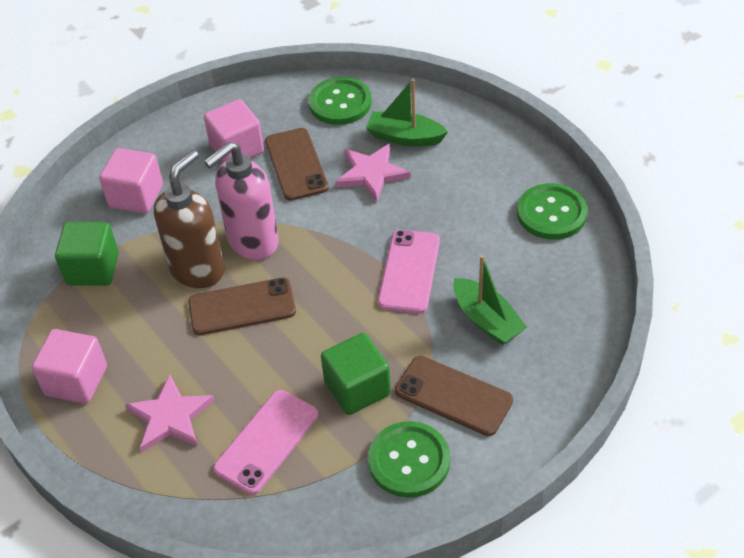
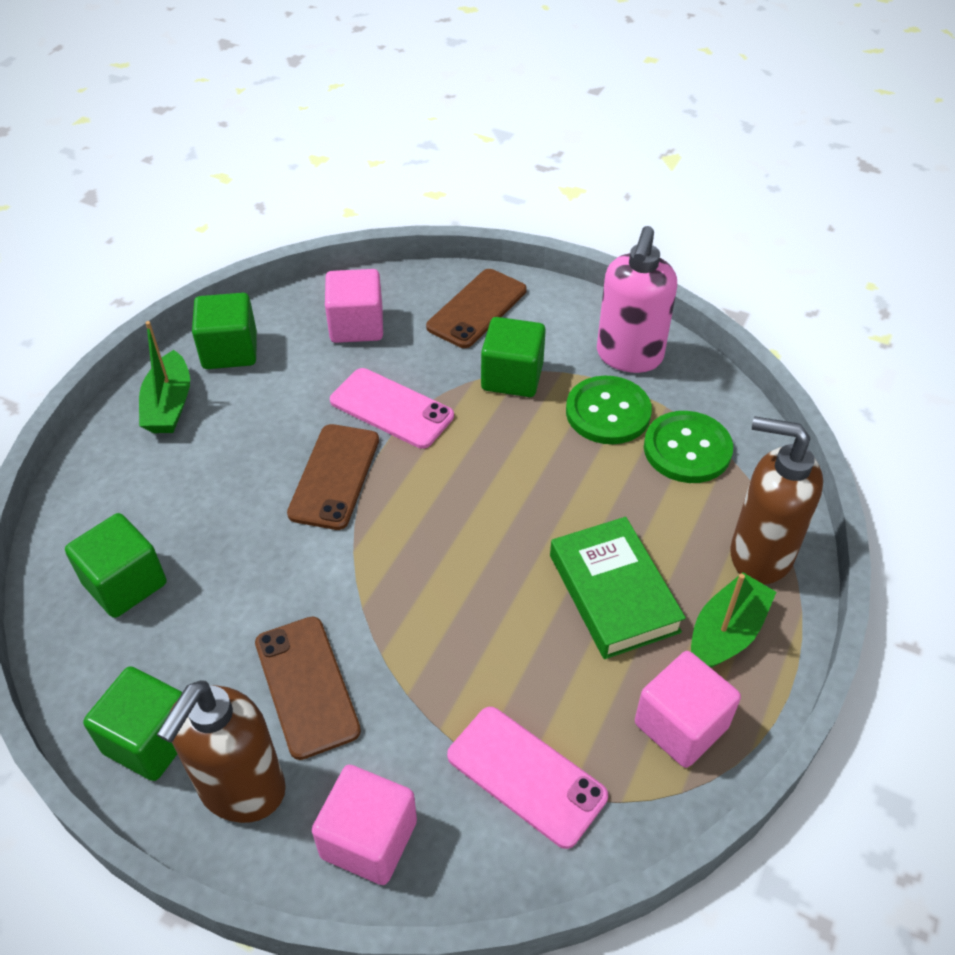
brown soap dispenser: 1 -> 2
green book: 0 -> 1
green button: 3 -> 2
green cube: 2 -> 4
pink star: 2 -> 0

